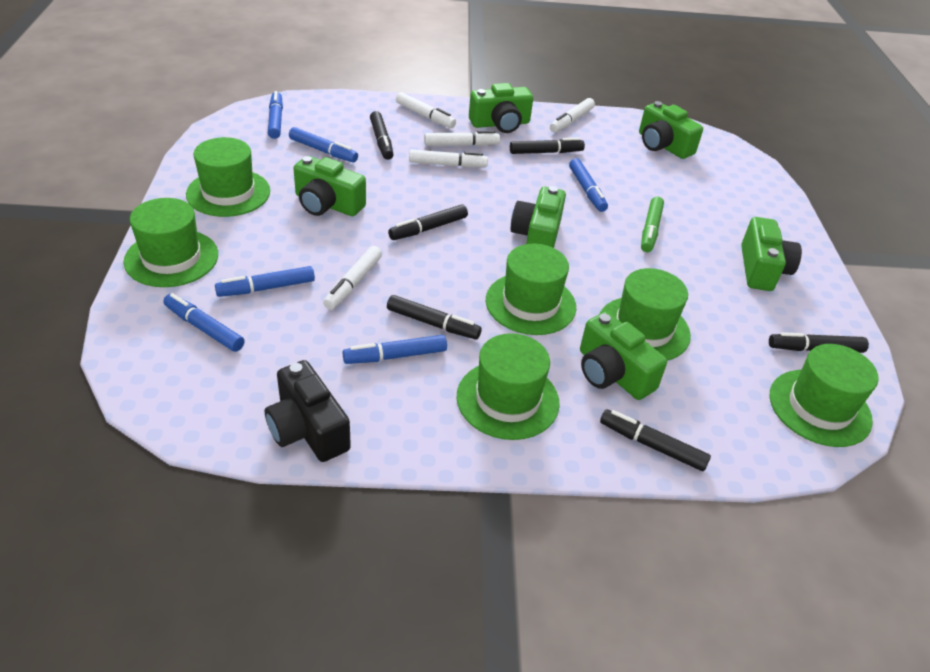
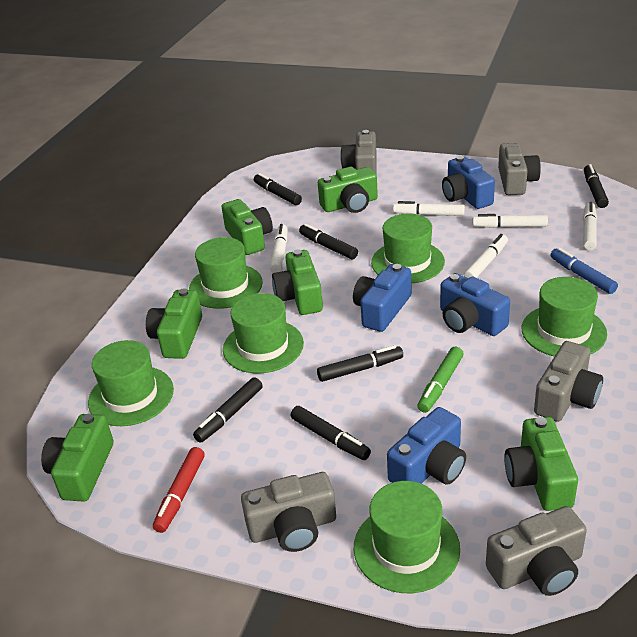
black camera: 1 -> 0
blue camera: 0 -> 4
blue marker: 6 -> 1
grey camera: 0 -> 5
red marker: 0 -> 1

